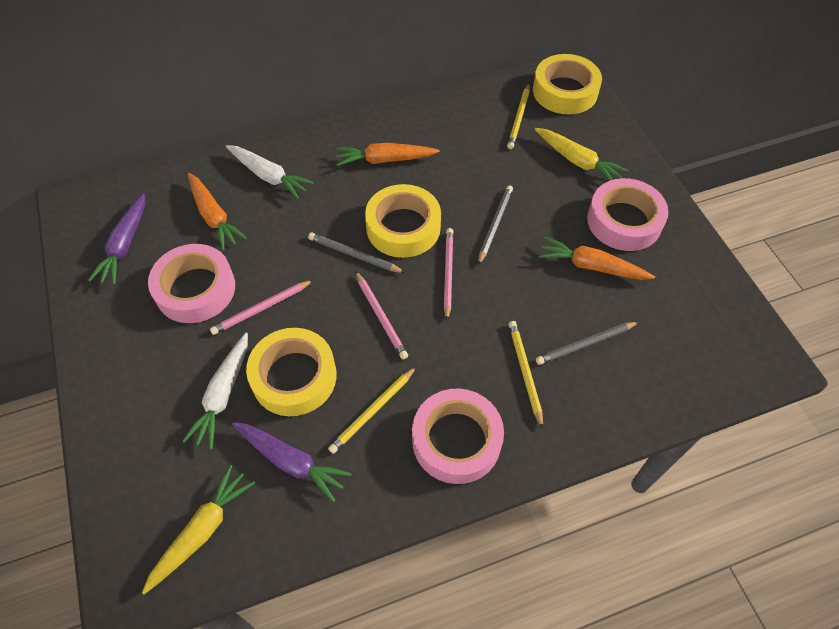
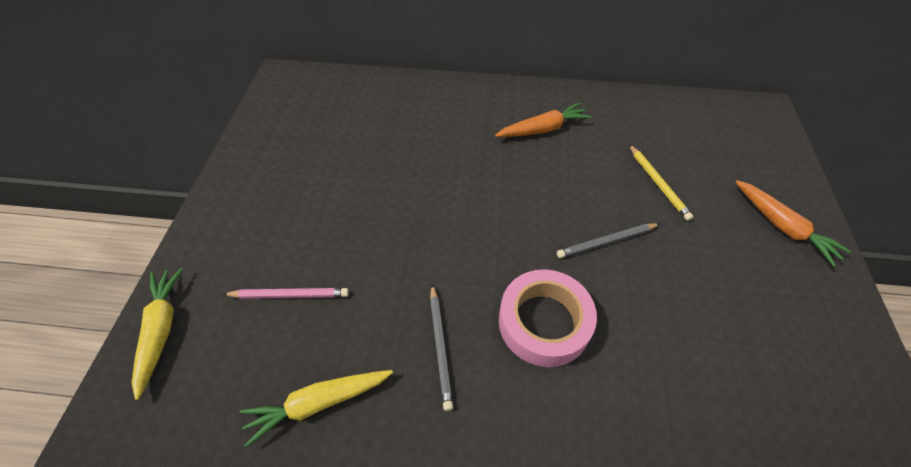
grey pencil: 3 -> 2
orange carrot: 3 -> 2
pink pencil: 3 -> 1
pink tape: 3 -> 1
purple carrot: 2 -> 0
white carrot: 2 -> 0
yellow pencil: 3 -> 1
yellow tape: 3 -> 0

